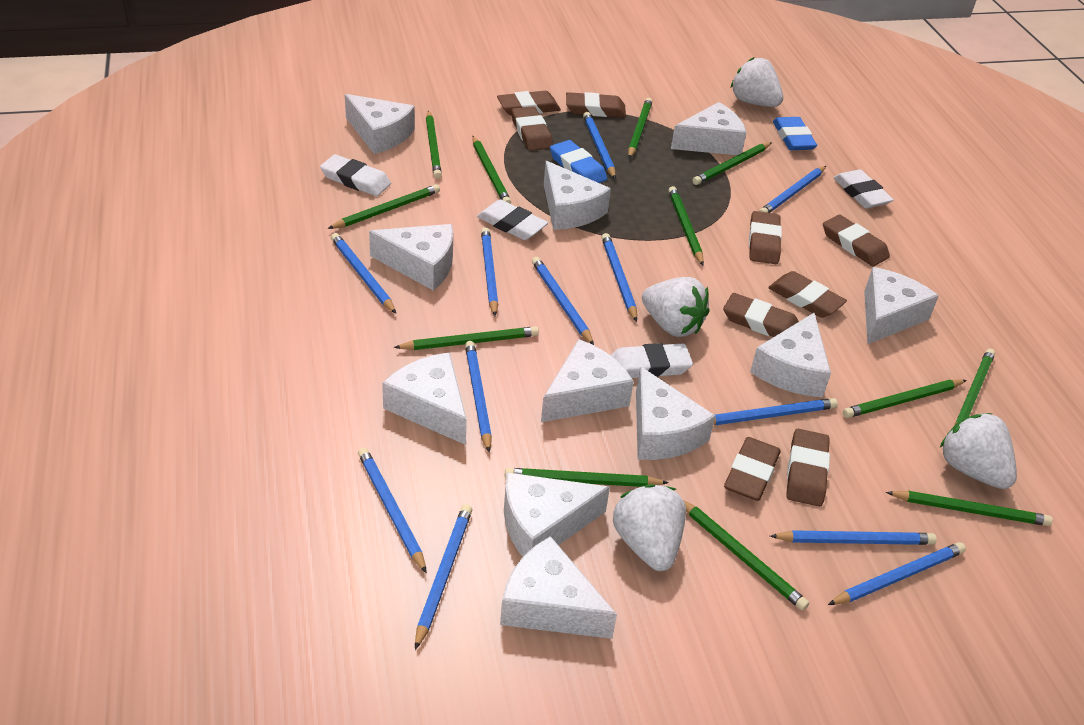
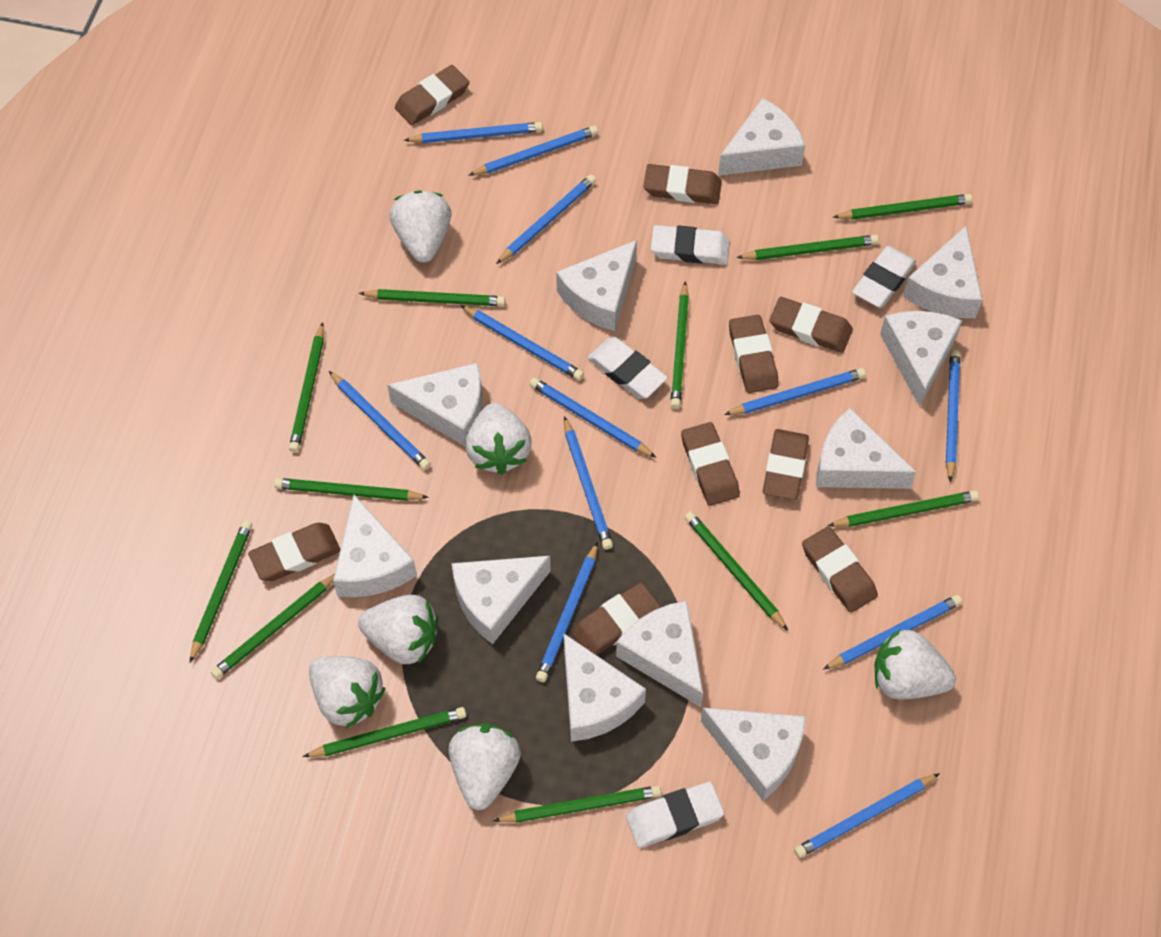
blue eraser: 2 -> 0
white strawberry: 4 -> 6

